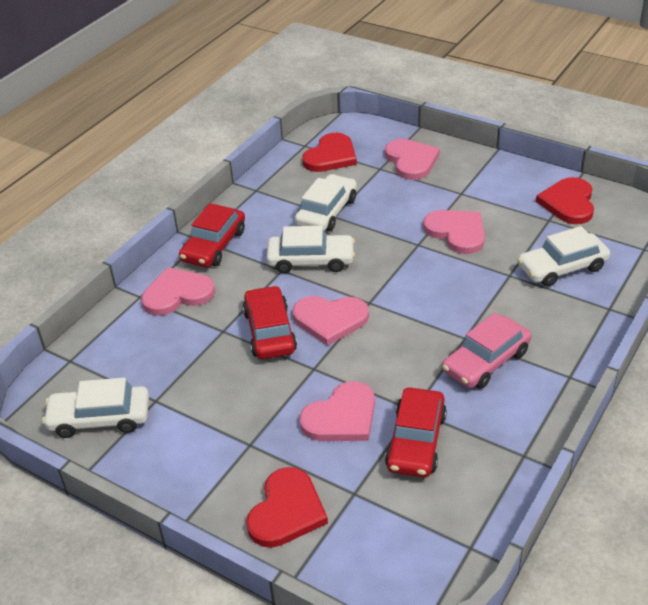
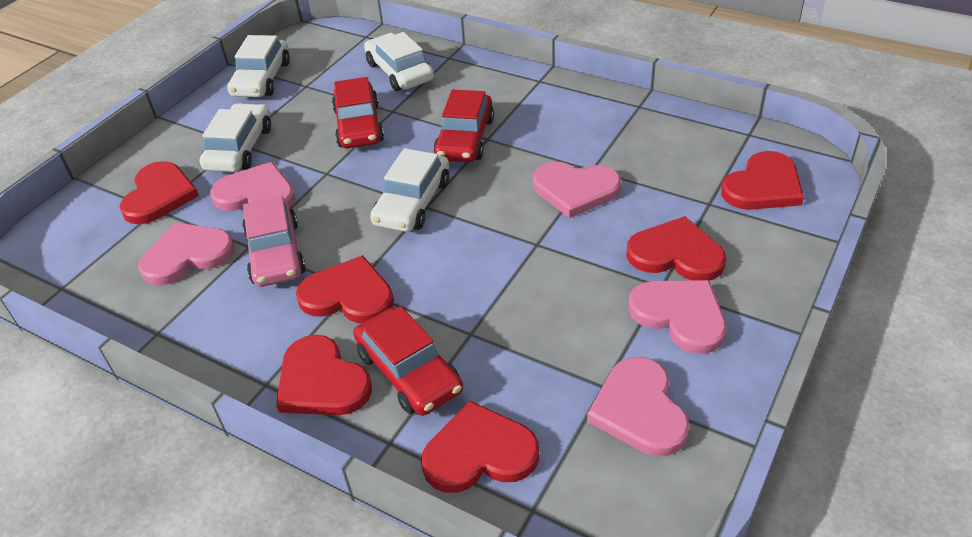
red heart: 3 -> 6

